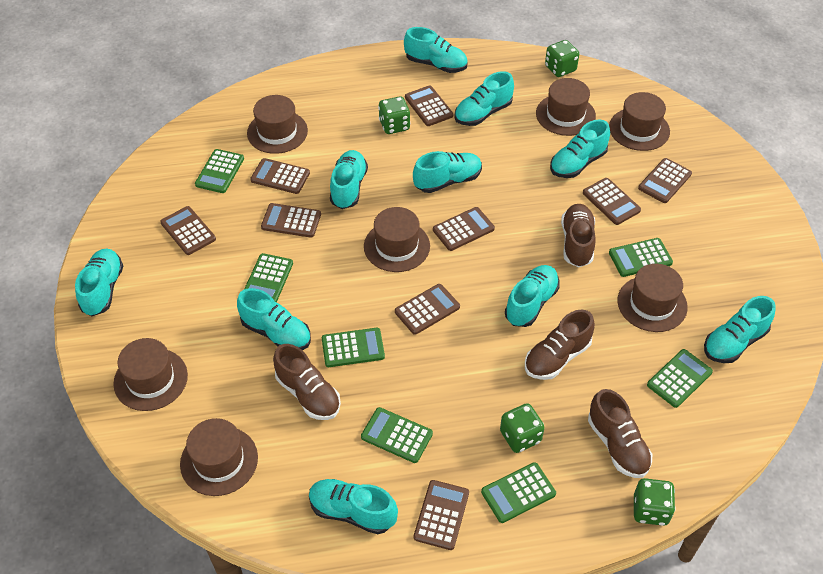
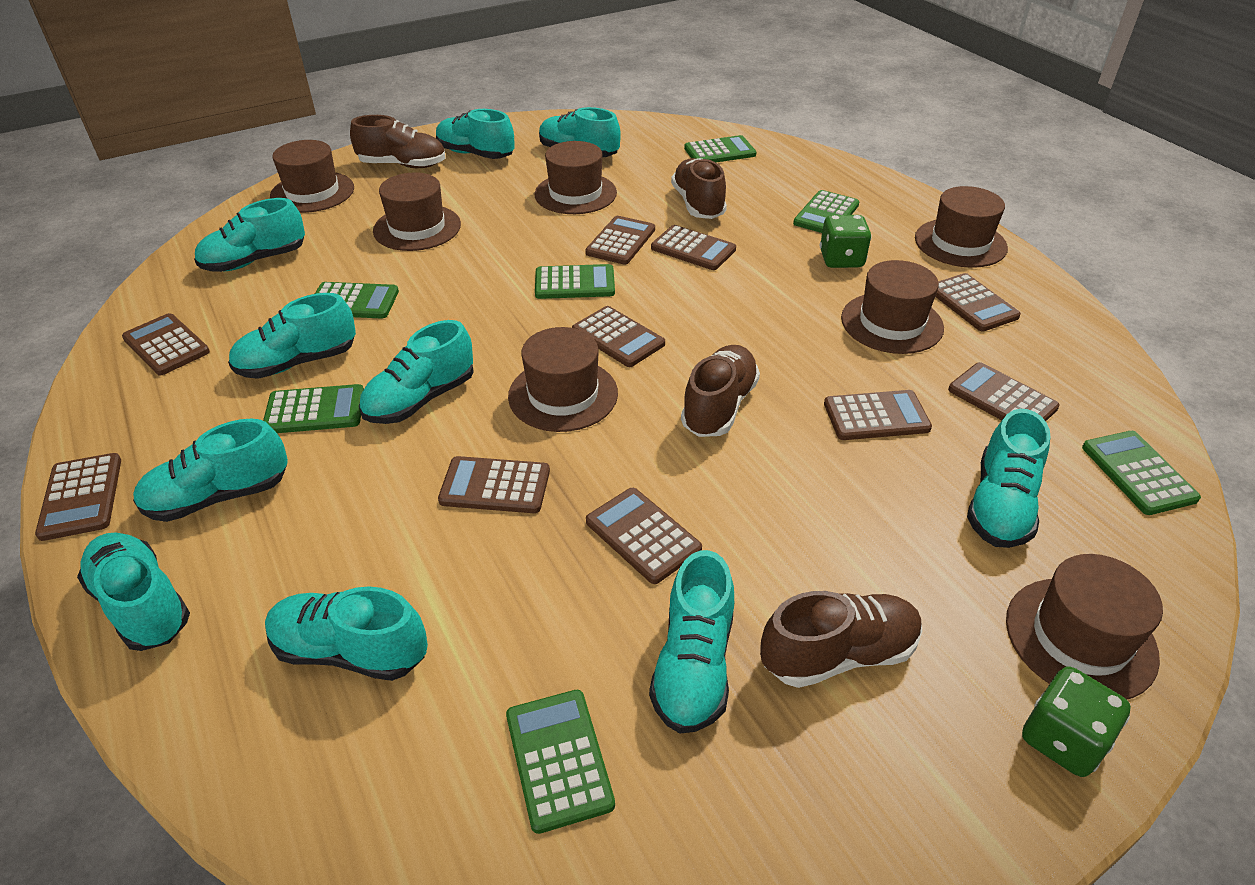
brown calculator: 9 -> 10
green dice: 4 -> 2

